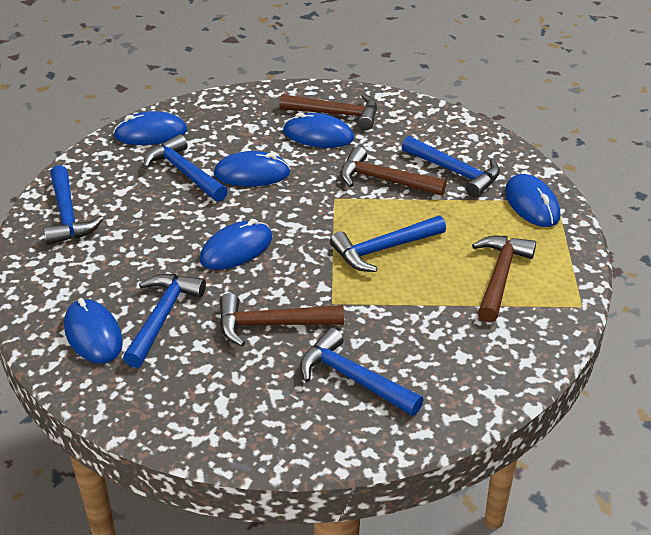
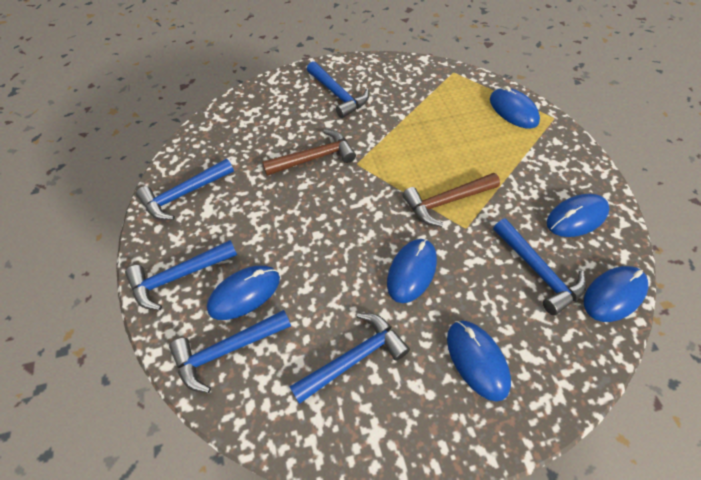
brown hammer: 4 -> 2

